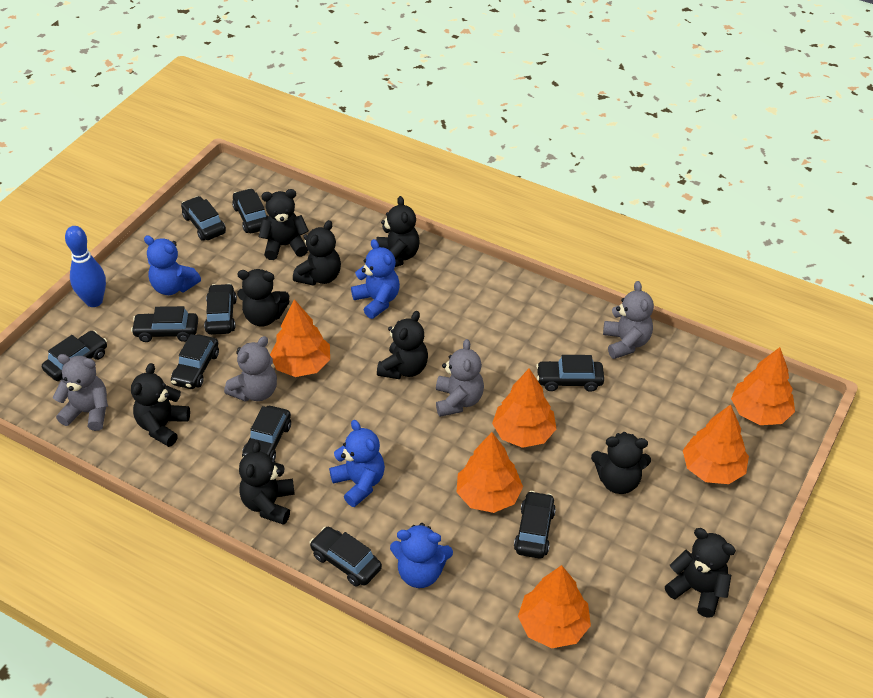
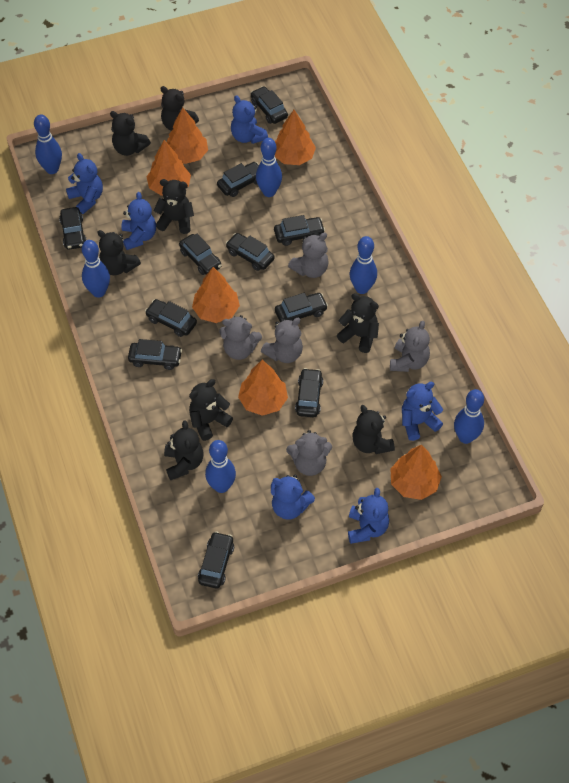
black car: 10 -> 11
black teddy bear: 9 -> 8
blue bowling pin: 1 -> 6
blue teddy bear: 4 -> 6
grey teddy bear: 4 -> 5

